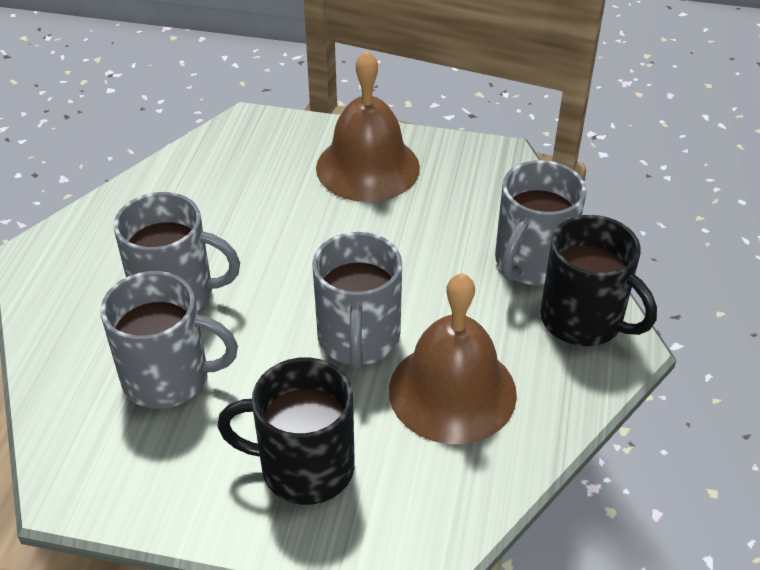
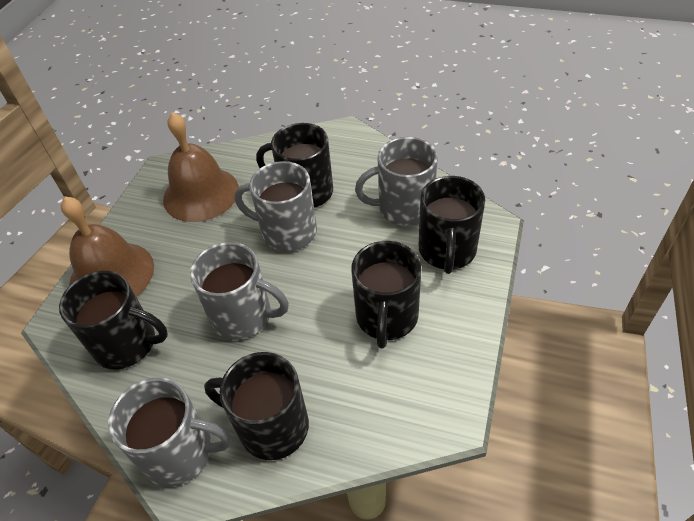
black mug: 2 -> 5

